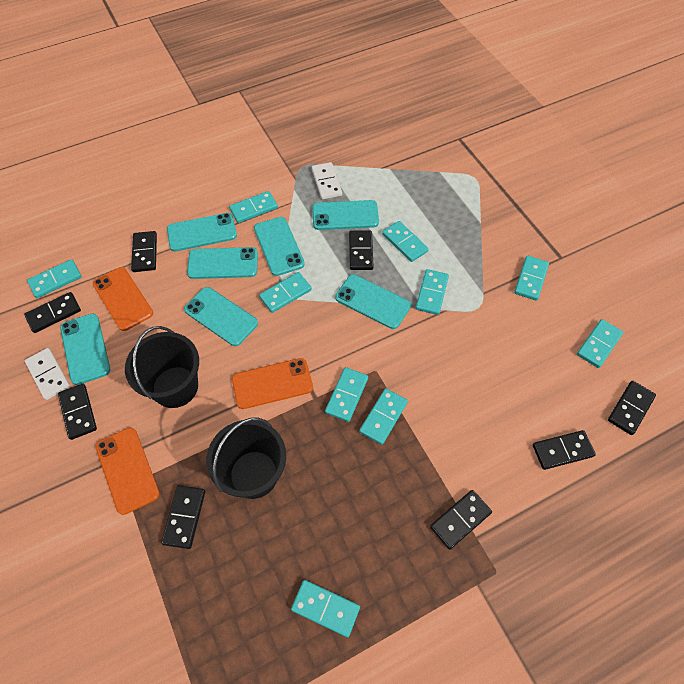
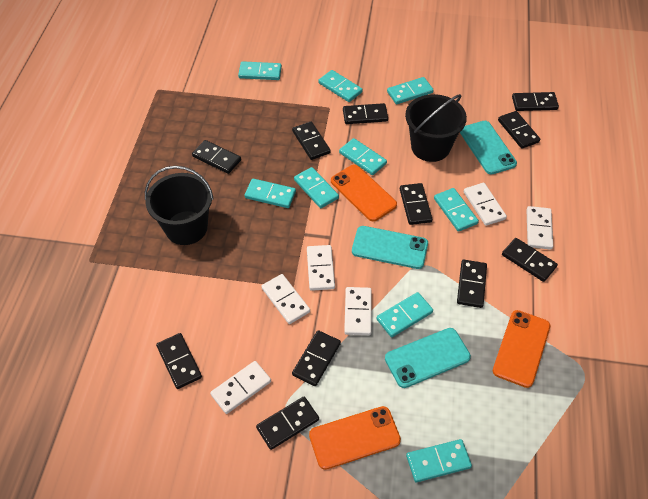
black domino: 8 -> 11
turquoise domino: 10 -> 9
turquoise phone: 7 -> 3
white domino: 2 -> 6

